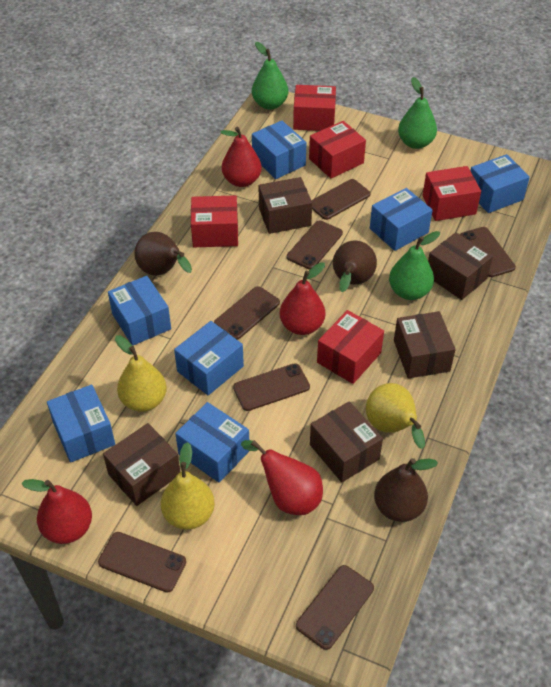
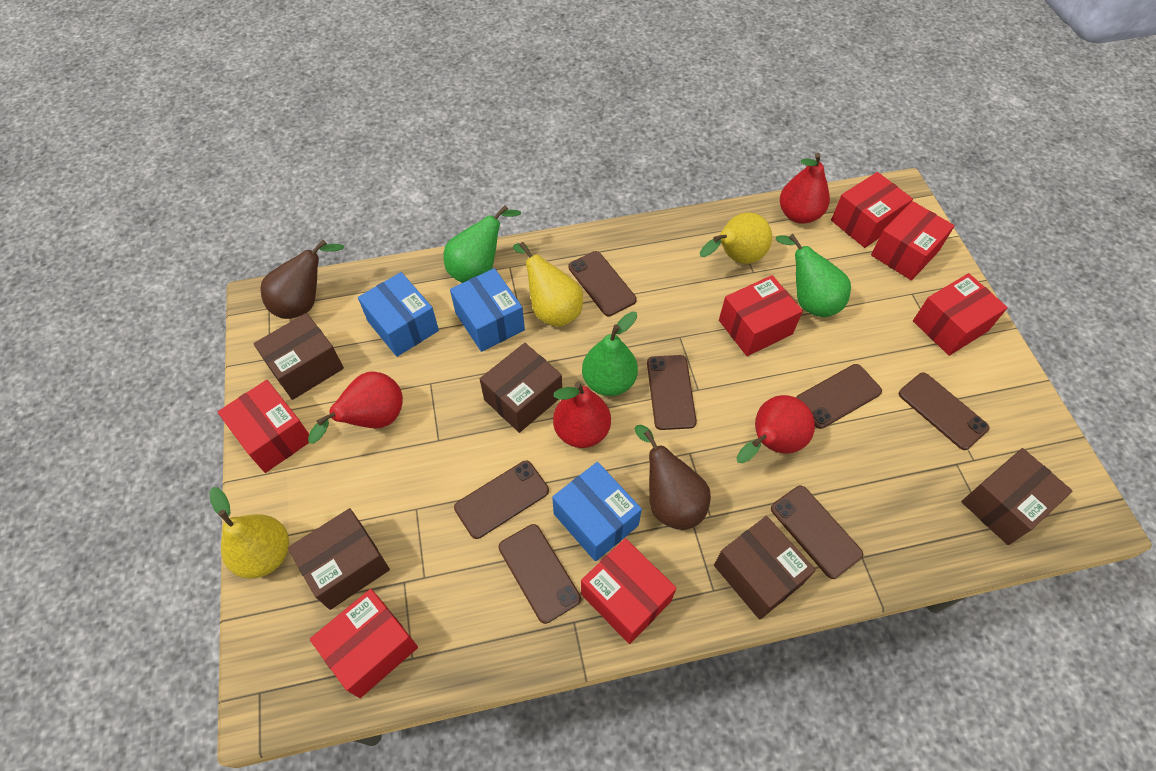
blue box: 7 -> 3
brown pear: 3 -> 2
red box: 5 -> 7

